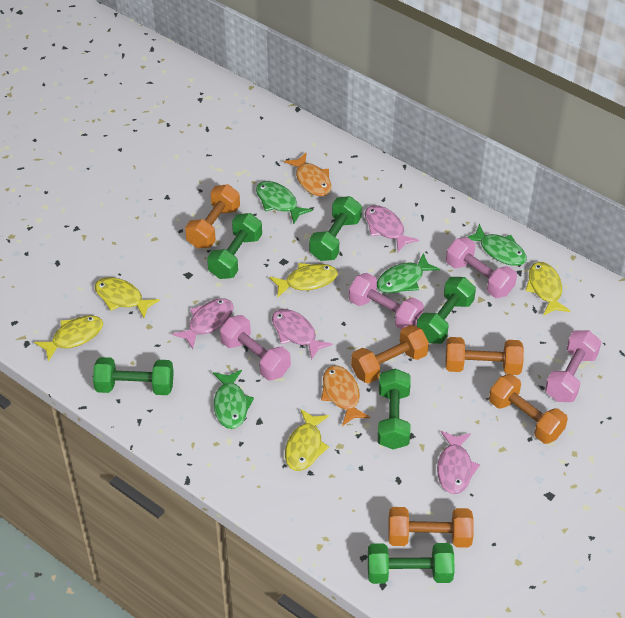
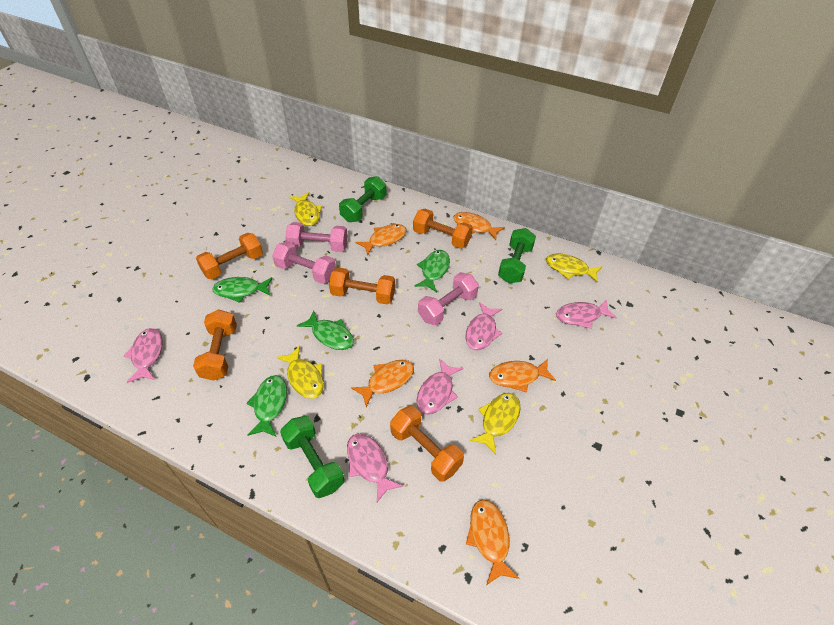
green dumbbell: 6 -> 3
orange fish: 2 -> 5
pink dumbbell: 4 -> 3
pink fish: 4 -> 5
yellow fish: 5 -> 4

